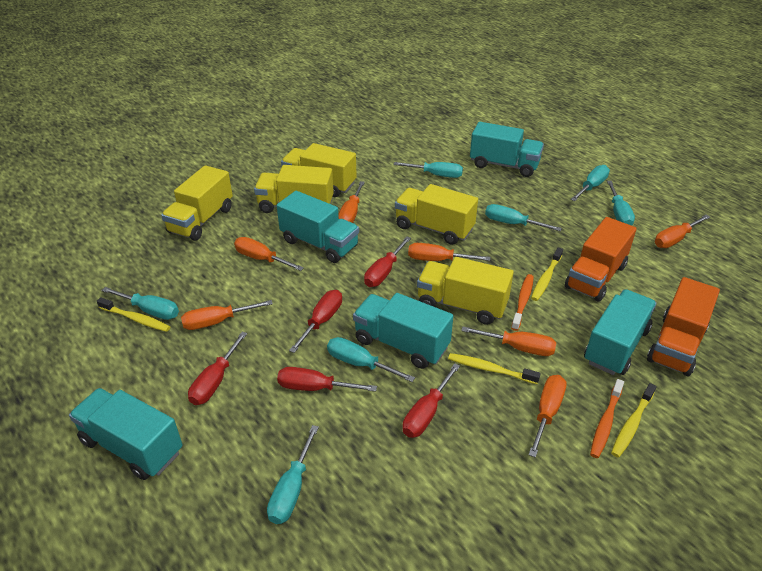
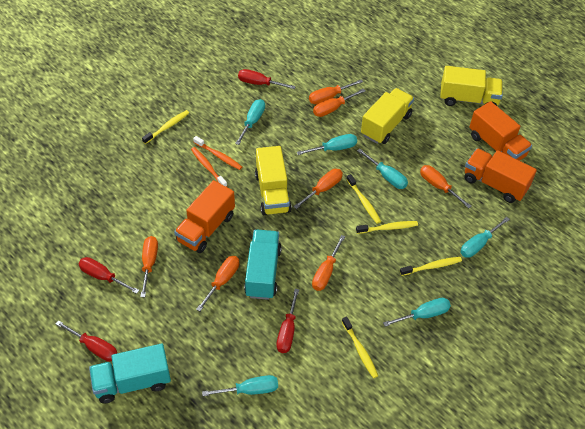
orange truck: 2 -> 3
red screwdriver: 5 -> 4
turquoise screwdriver: 7 -> 6
turquoise truck: 5 -> 2
yellow toothbrush: 4 -> 5
yellow truck: 5 -> 3

